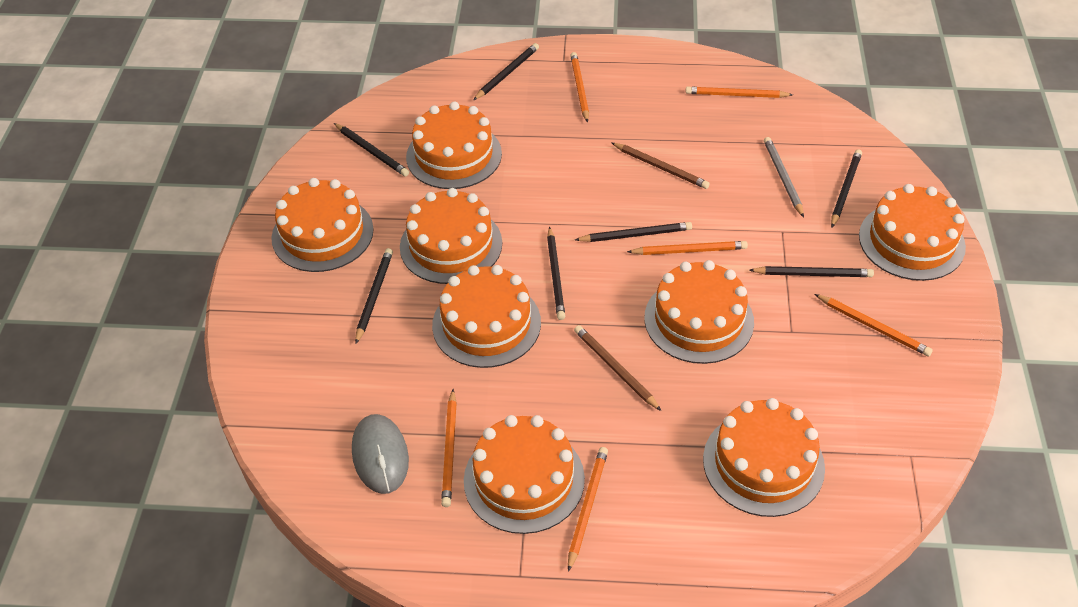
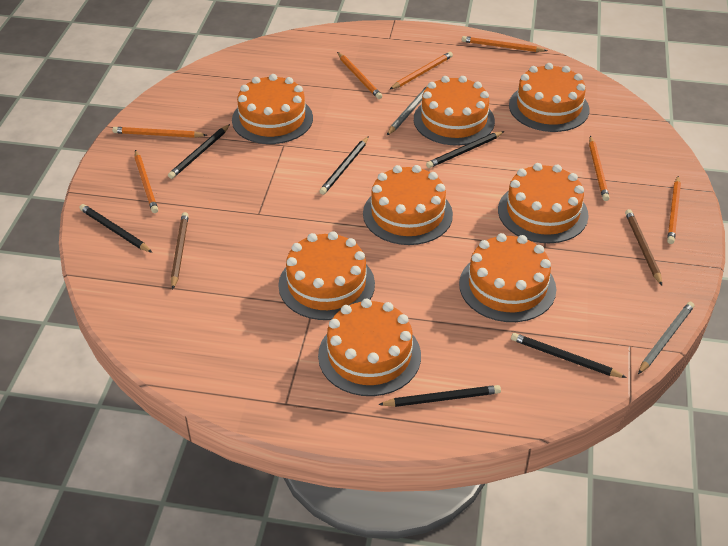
black pencil: 7 -> 6
grey mouse: 1 -> 0
grey pencil: 1 -> 2
orange pencil: 6 -> 7

